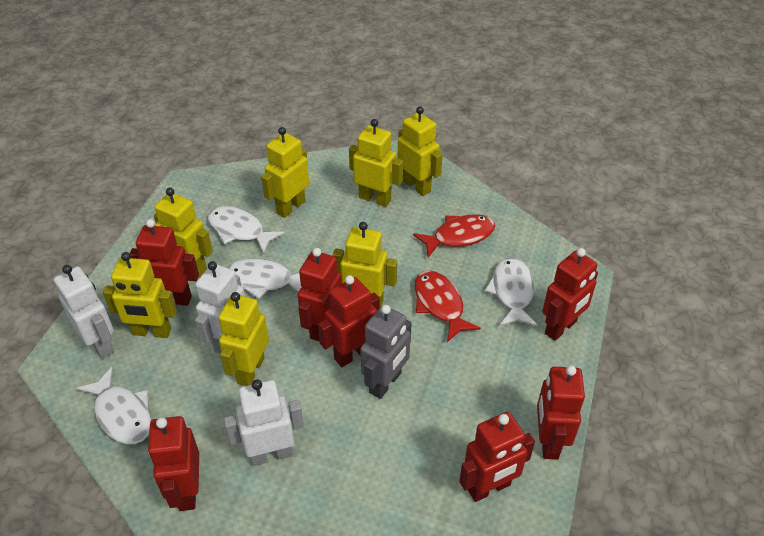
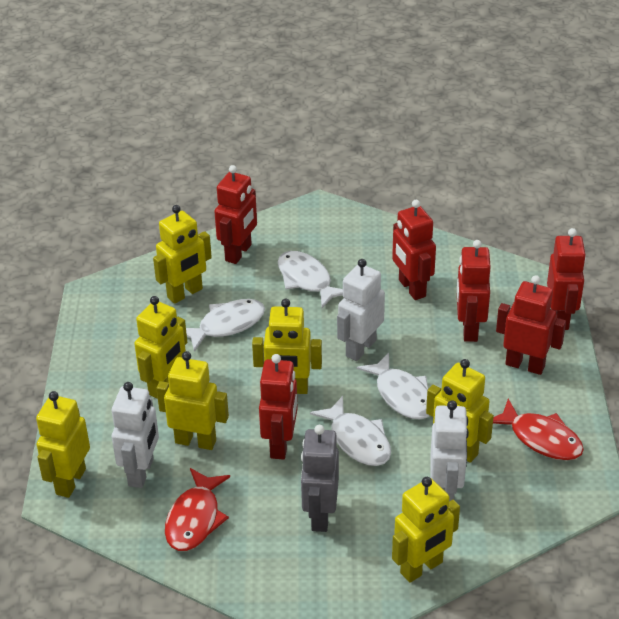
red robot: 7 -> 6

